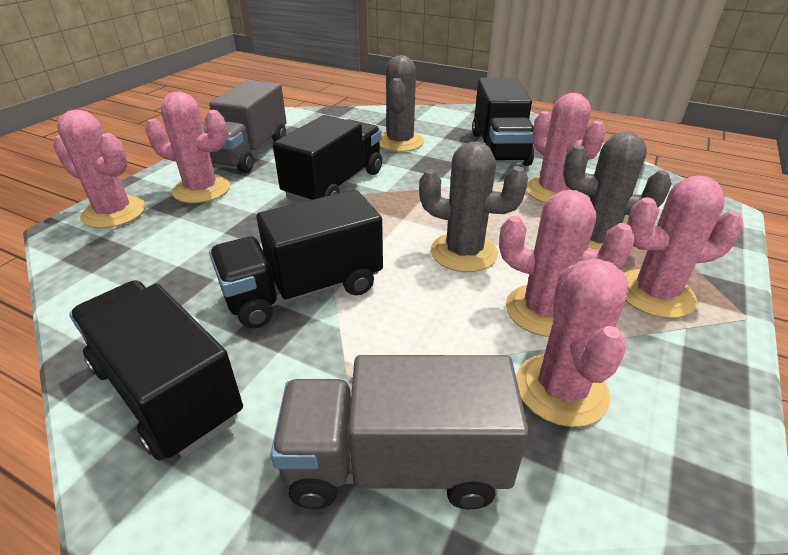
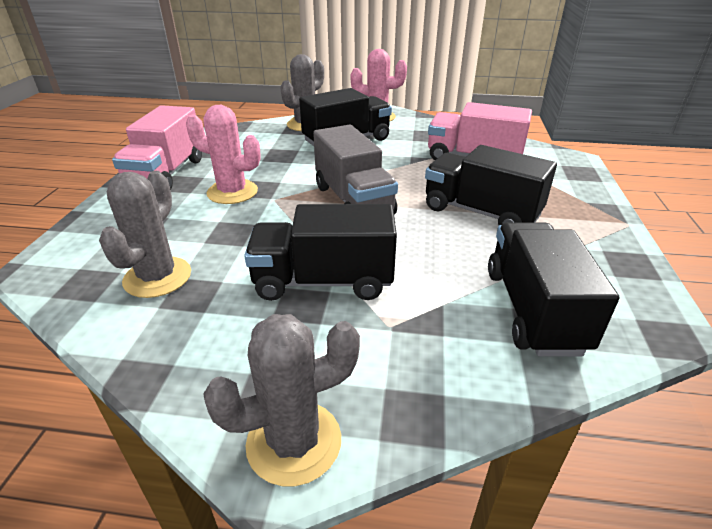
grey truck: 2 -> 1
pink cactus: 6 -> 2
pink truck: 0 -> 2

